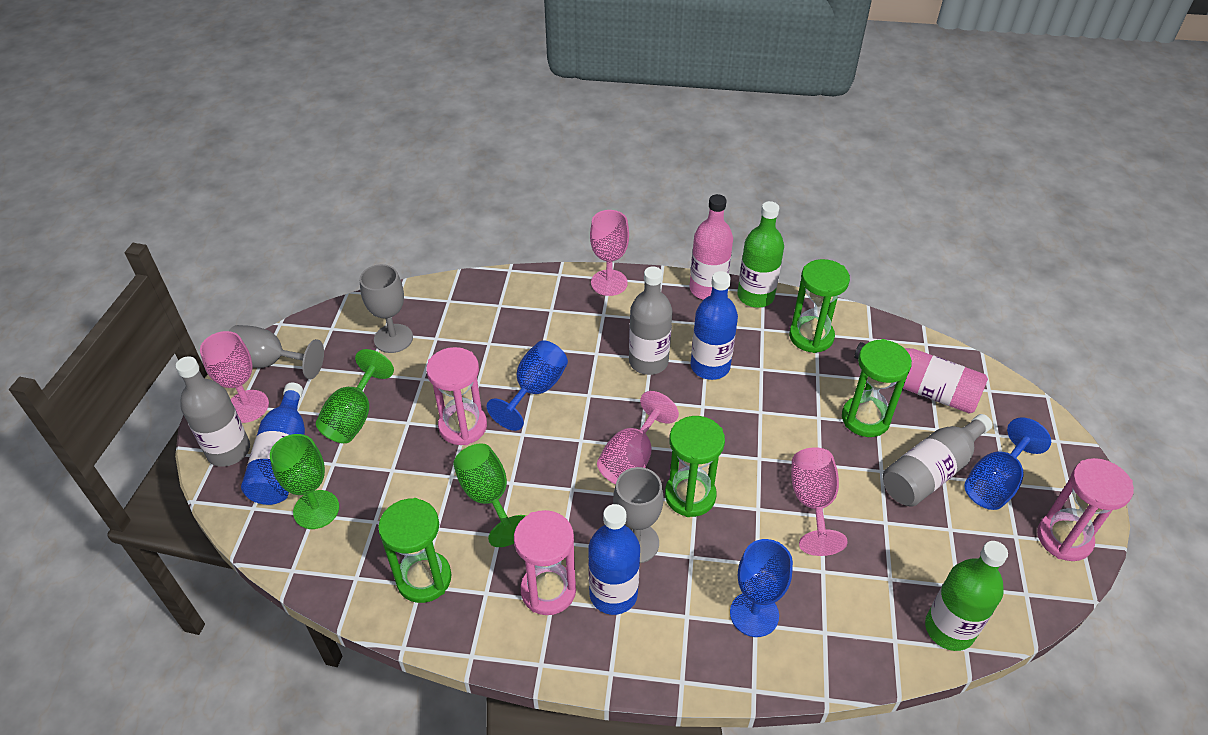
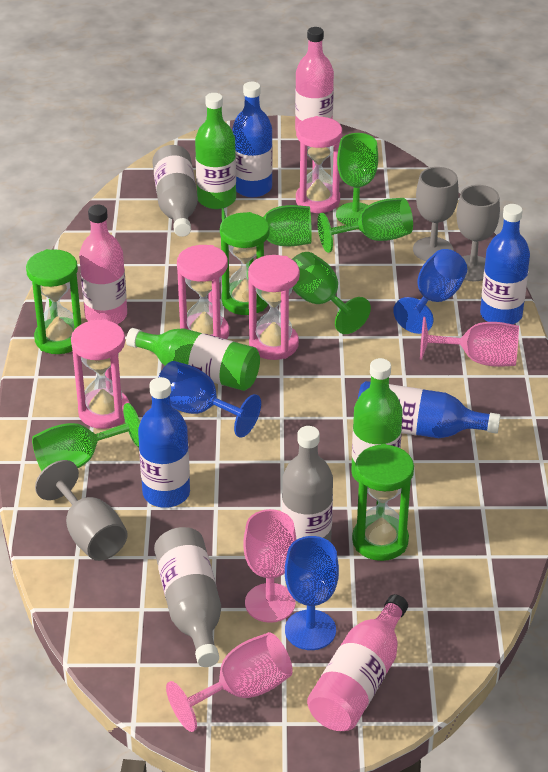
blue bottle: 3 -> 4
green bottle: 2 -> 3
green goblet: 3 -> 5
green hourglass: 4 -> 3
pink bottle: 2 -> 3
pink goblet: 4 -> 3
pink hourglass: 3 -> 4

